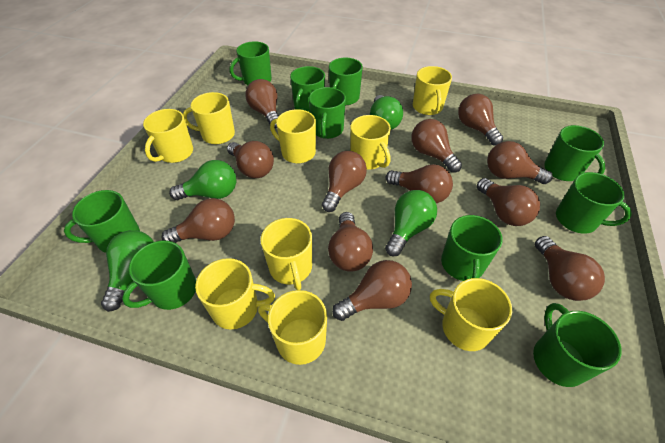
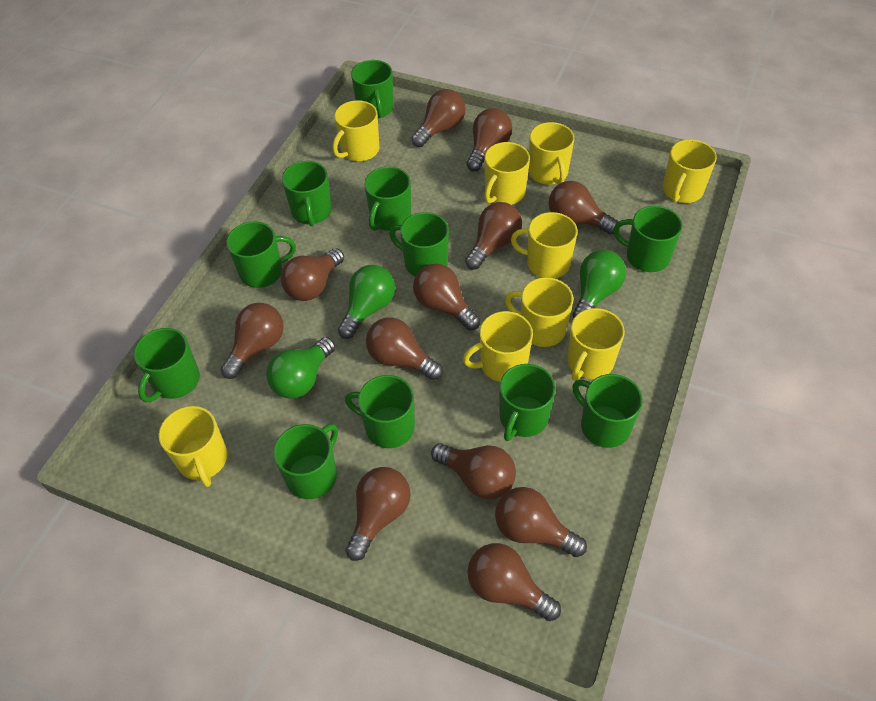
green light bulb: 4 -> 3
green mug: 10 -> 11

